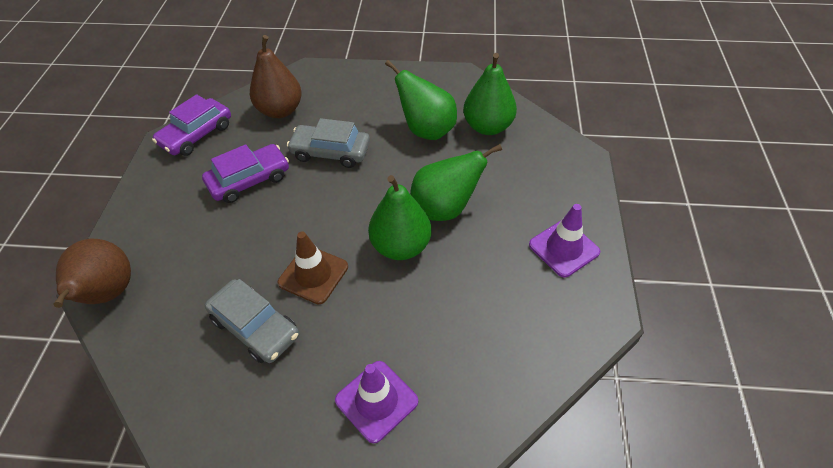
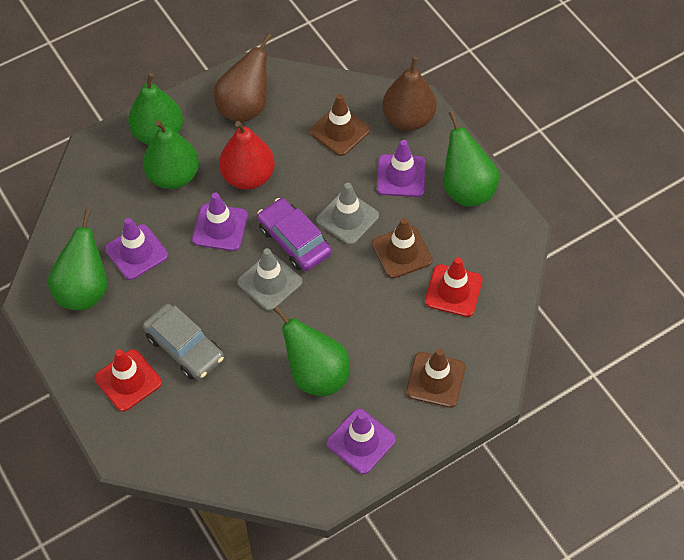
brown traffic cone: 1 -> 3
green pear: 4 -> 5
grey car: 2 -> 1
grey traffic cone: 0 -> 2
purple car: 2 -> 1
purple traffic cone: 2 -> 4
red pear: 0 -> 1
red traffic cone: 0 -> 2

